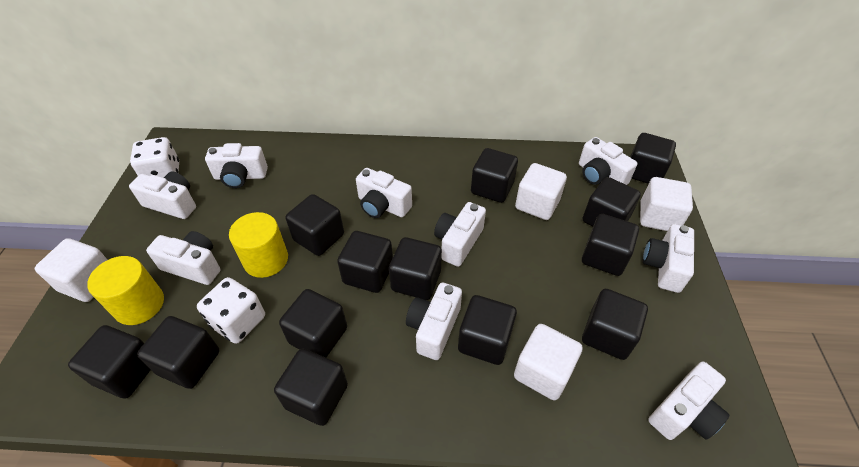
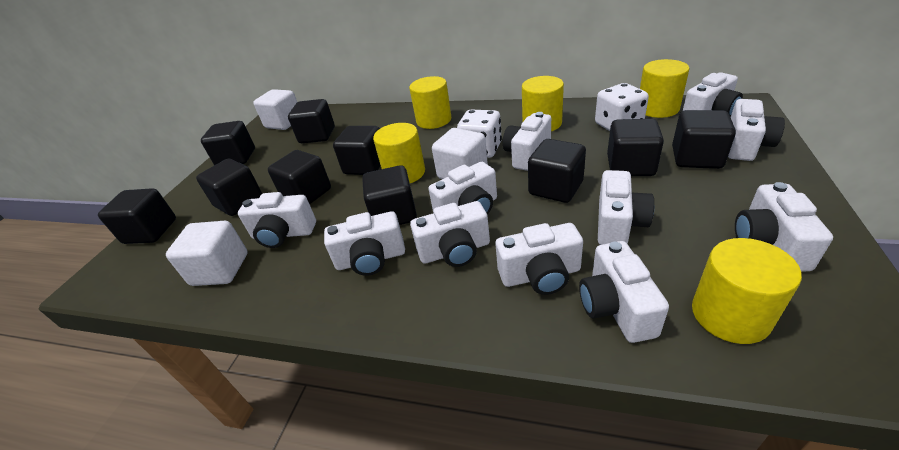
black cube: 13 -> 10
white camera: 9 -> 11
white cube: 4 -> 3
yellow cylinder: 2 -> 5

